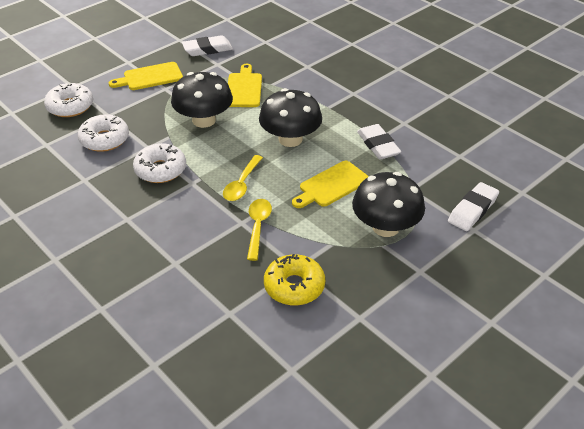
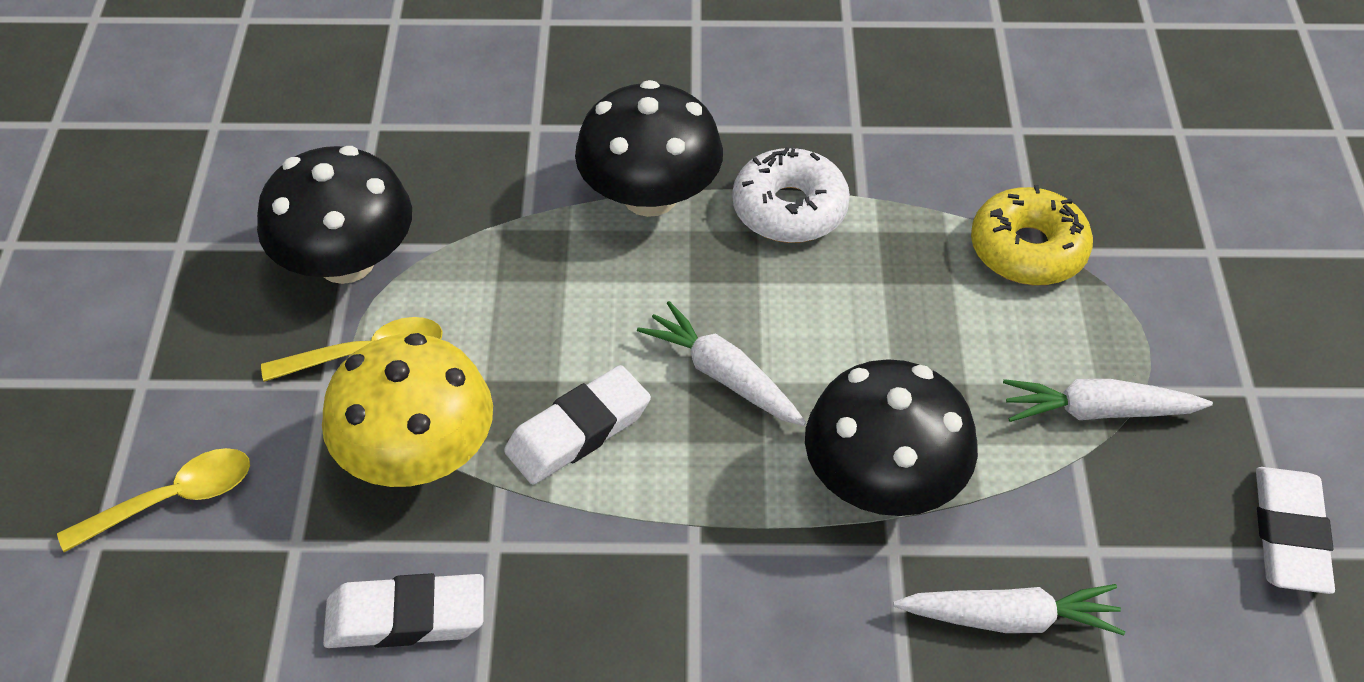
white carrot: 0 -> 3
white donut: 3 -> 1
yellow cutting board: 3 -> 0
yellow mushroom: 0 -> 1

